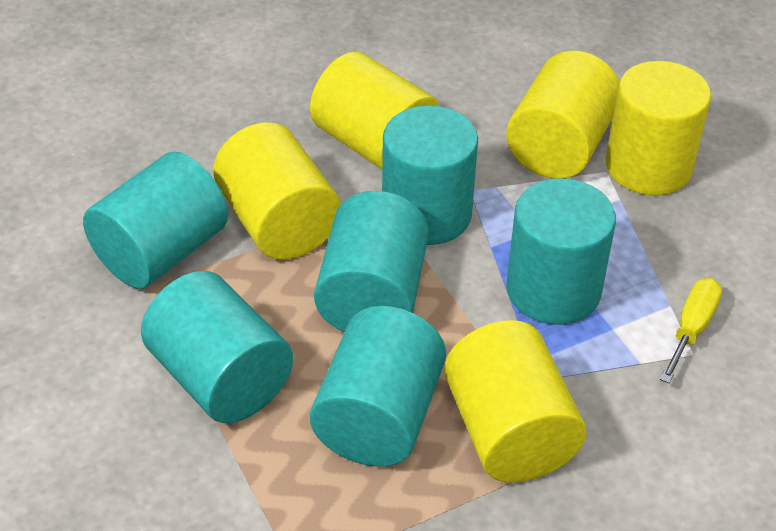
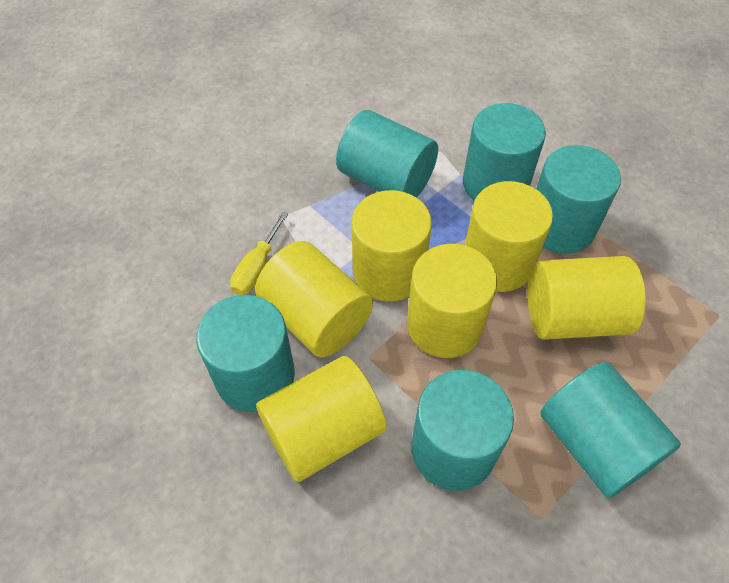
yellow cylinder: 5 -> 6

